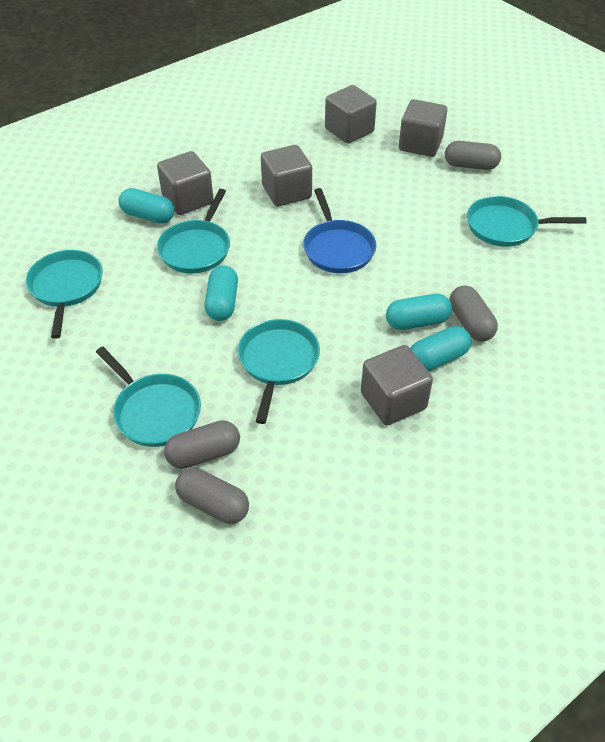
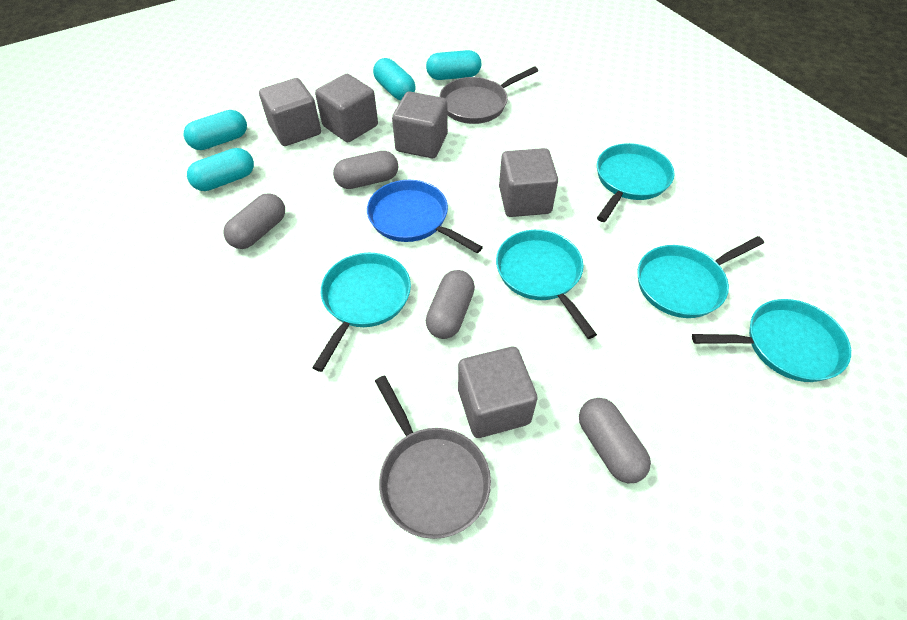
grey pan: 0 -> 2

